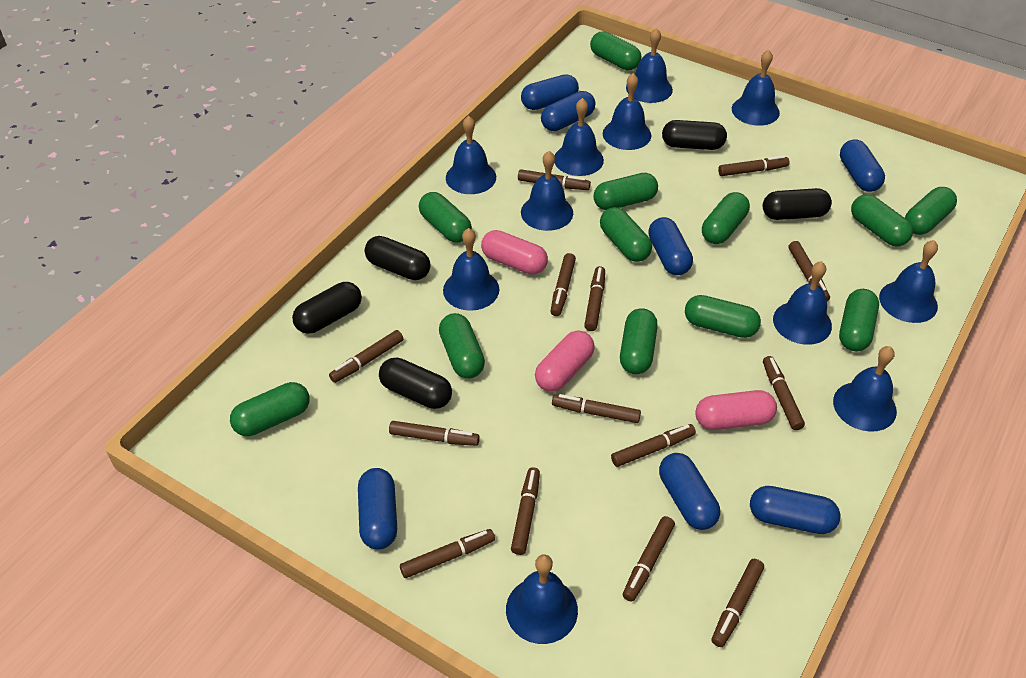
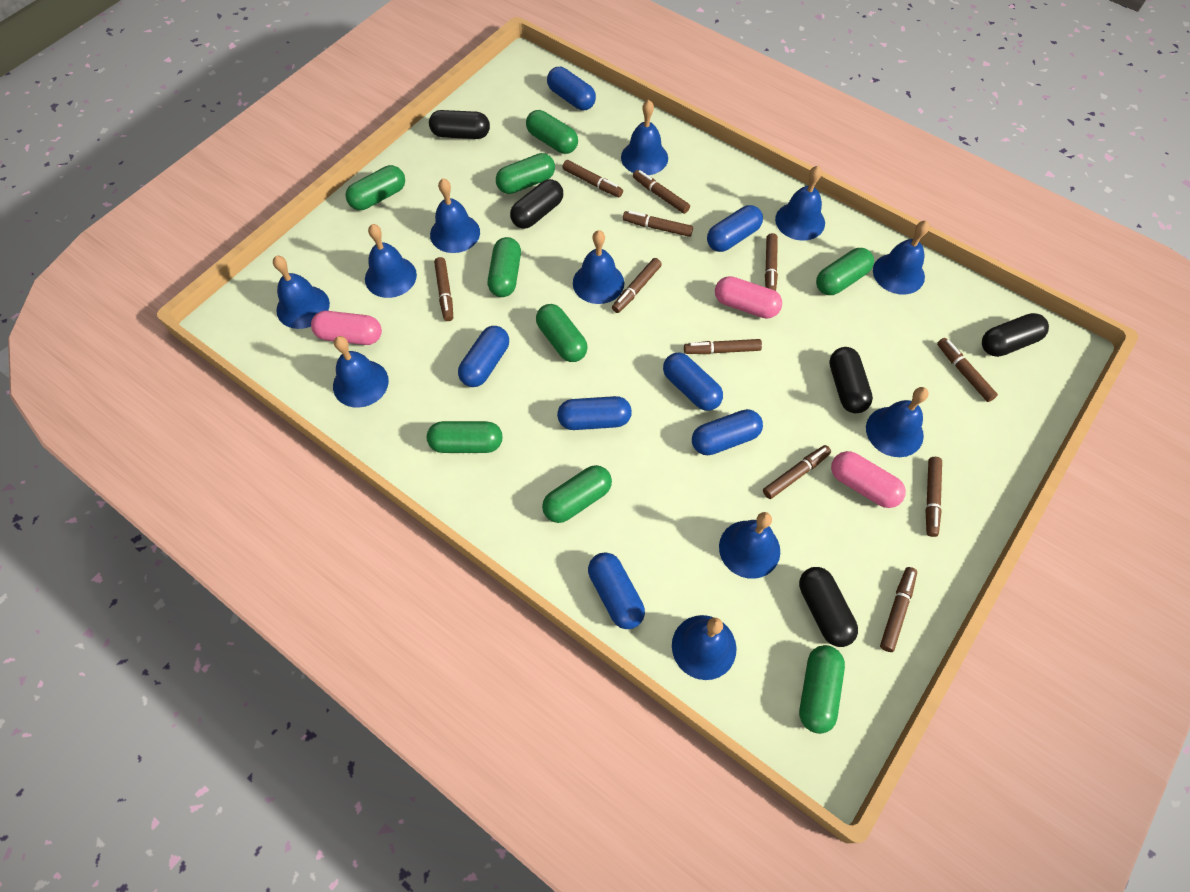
brown marker: 14 -> 11
green capsule: 12 -> 9

